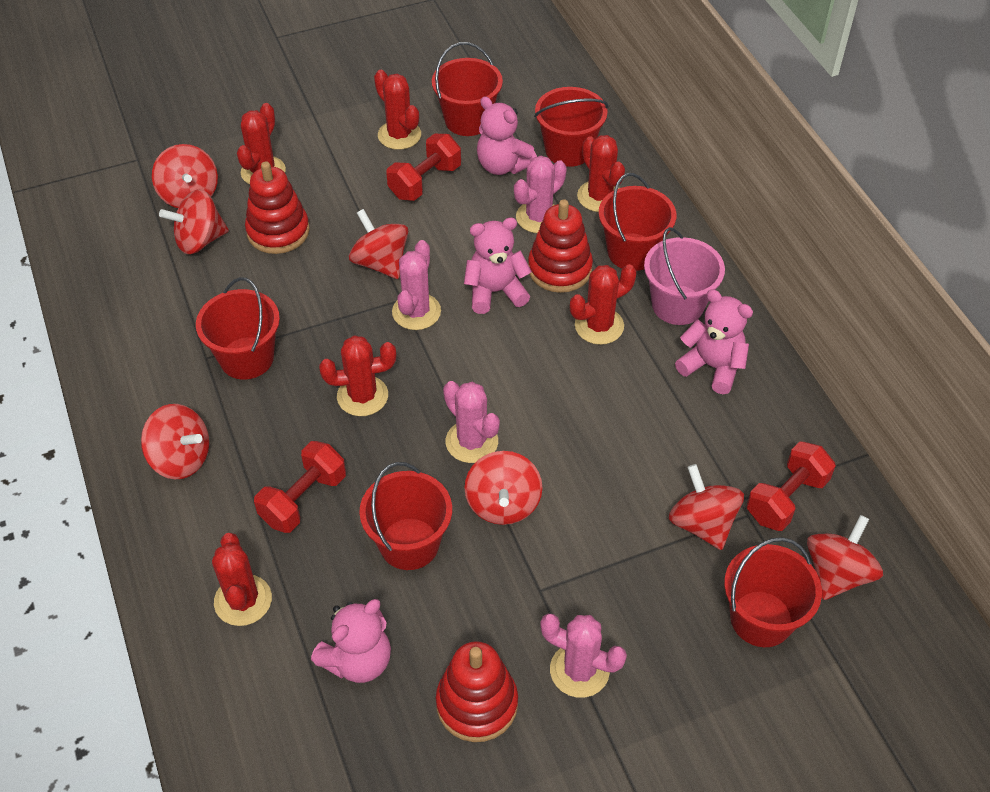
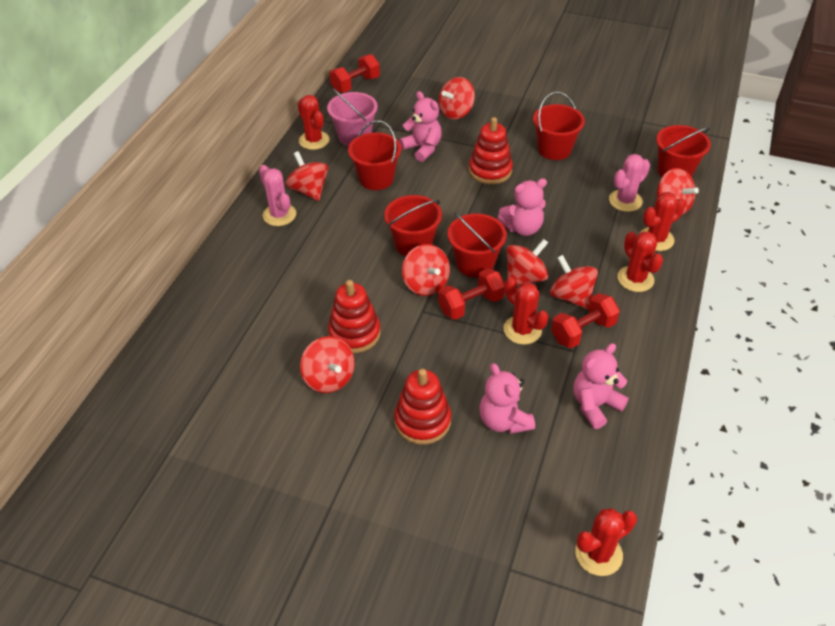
pink cactus: 4 -> 2
red bucket: 6 -> 5
red cactus: 6 -> 5

